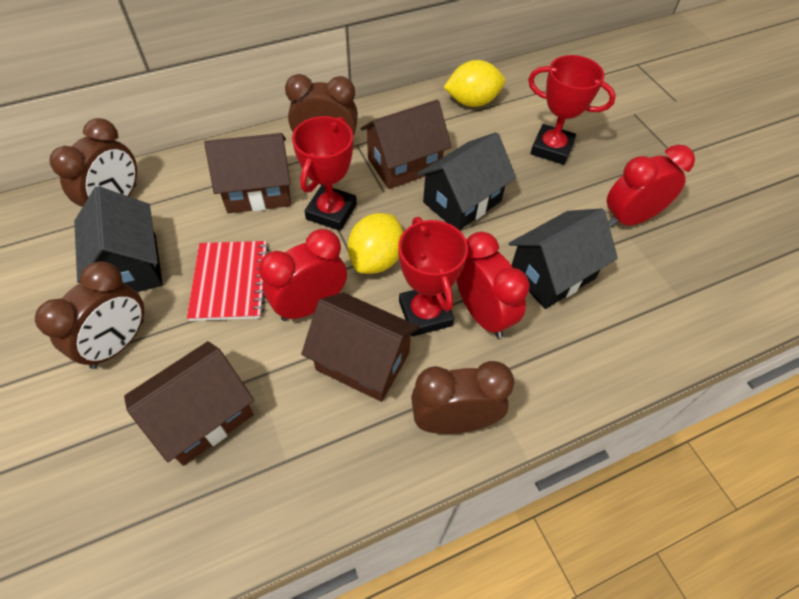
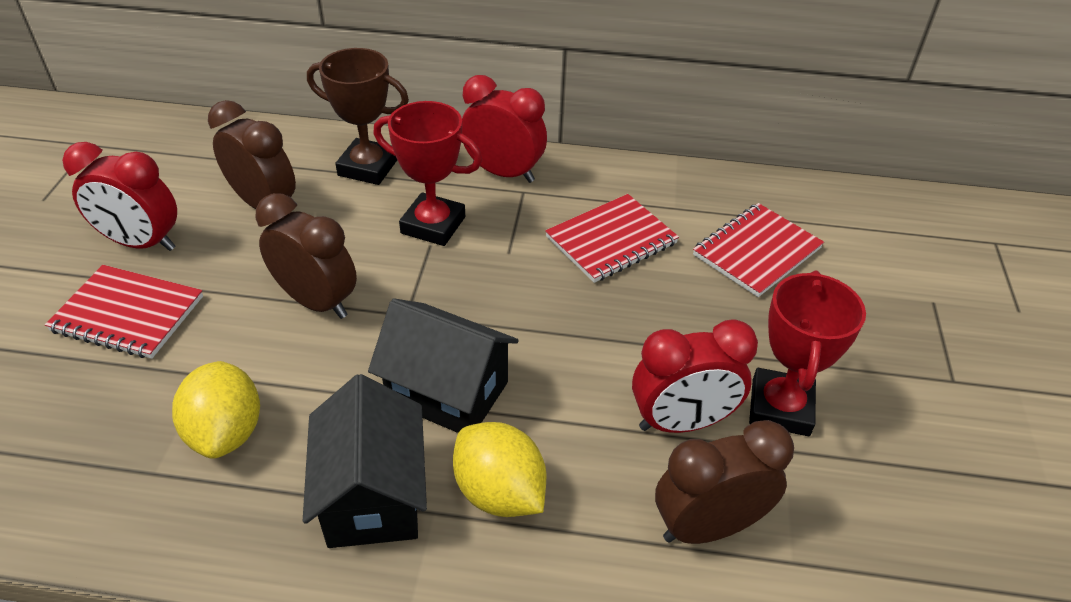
black house: 3 -> 2
brown clock: 4 -> 3
brown house: 4 -> 0
brown trophy: 0 -> 1
red notebook: 1 -> 3
red trophy: 3 -> 2

